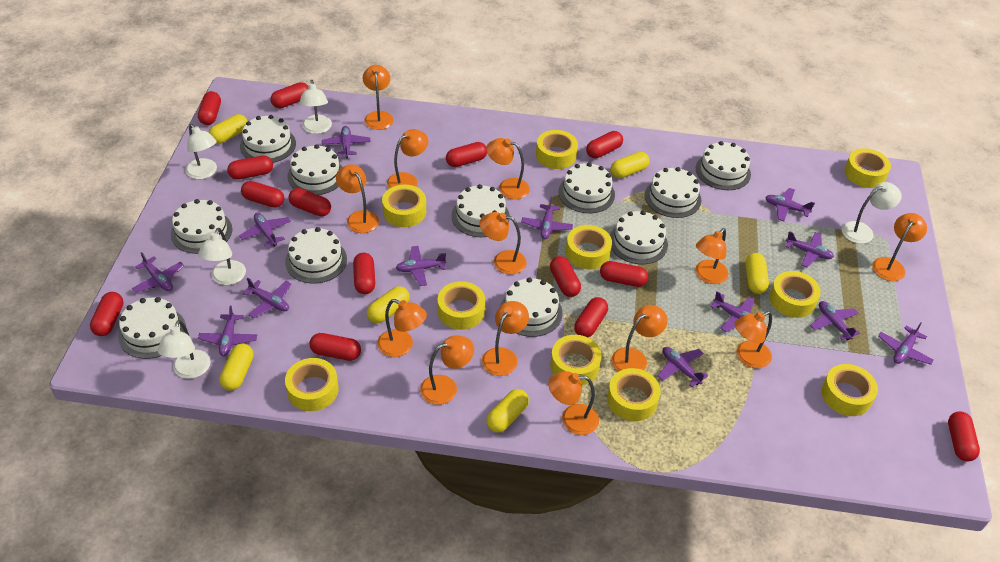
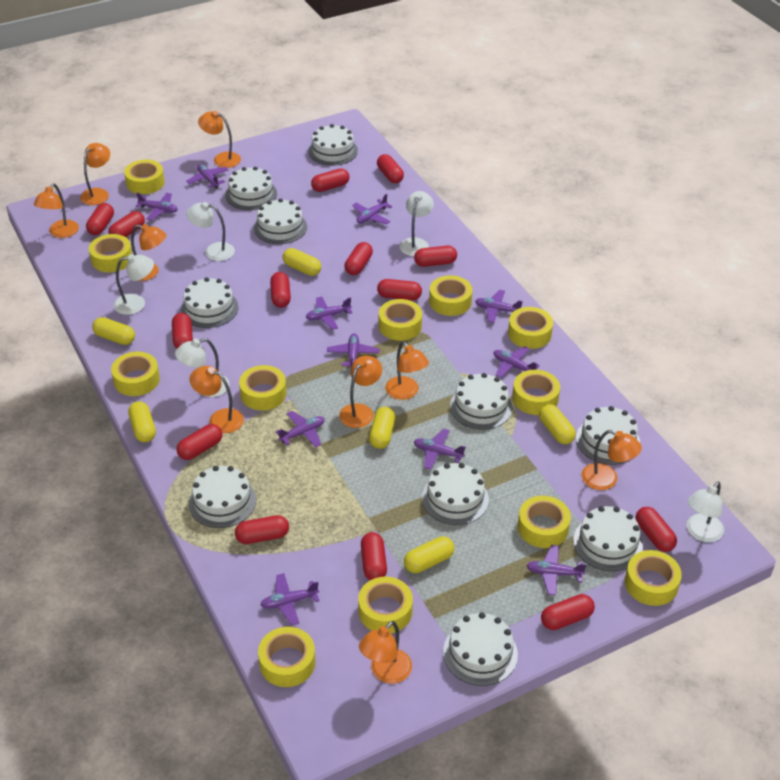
orange lamp: 13 -> 9
purple plane: 13 -> 11
white cake: 11 -> 10
yellow tape: 10 -> 12

